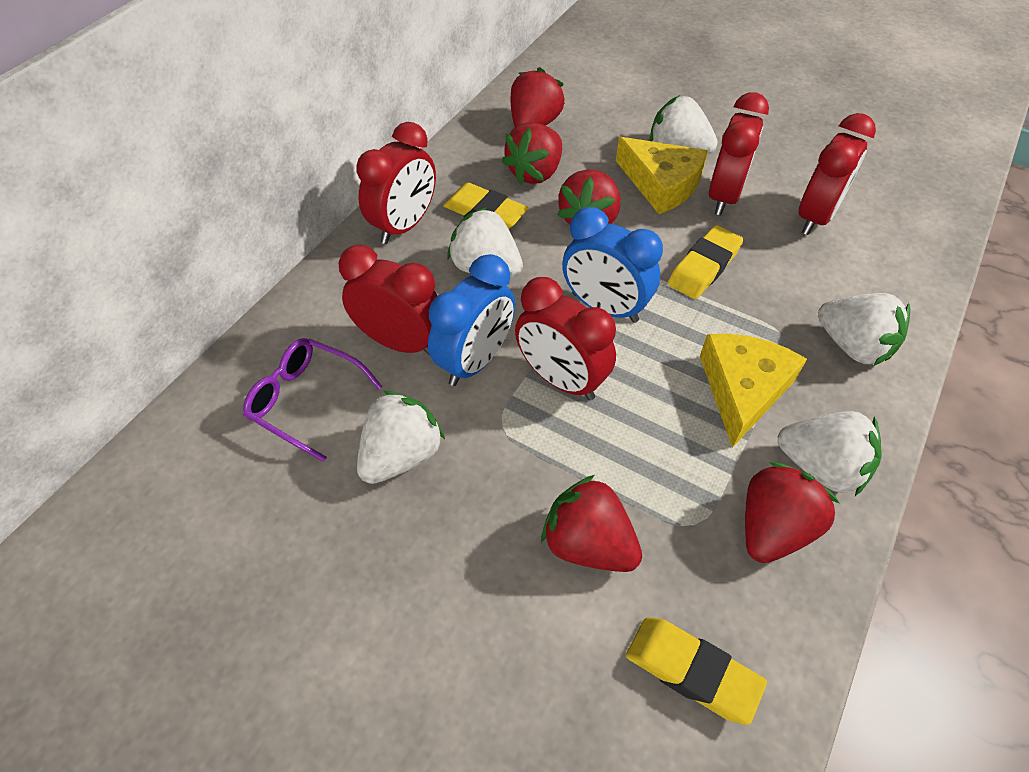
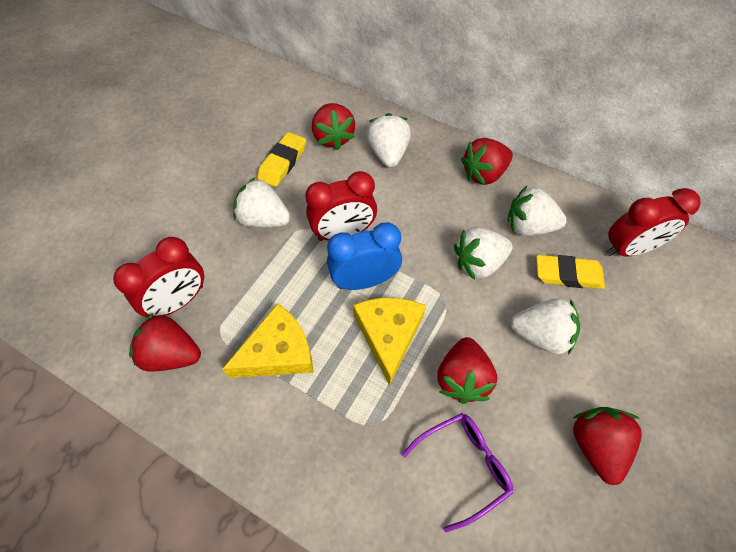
blue clock: 2 -> 1
red clock: 5 -> 3
yellow eraser: 3 -> 2

